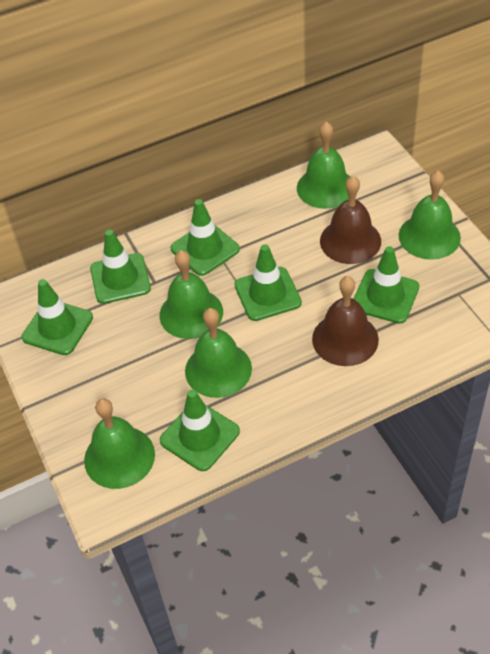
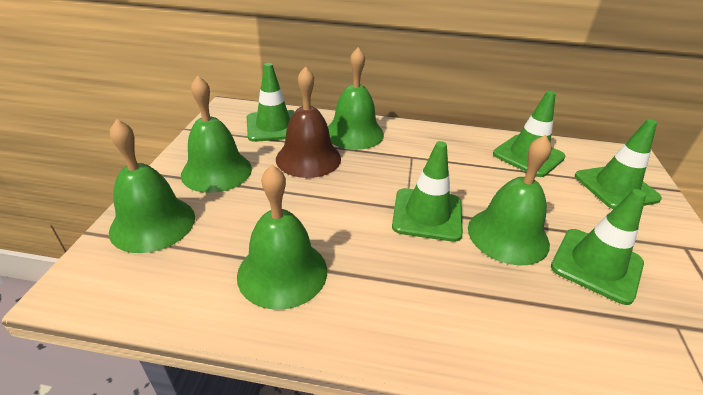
brown bell: 2 -> 1
green traffic cone: 6 -> 5

